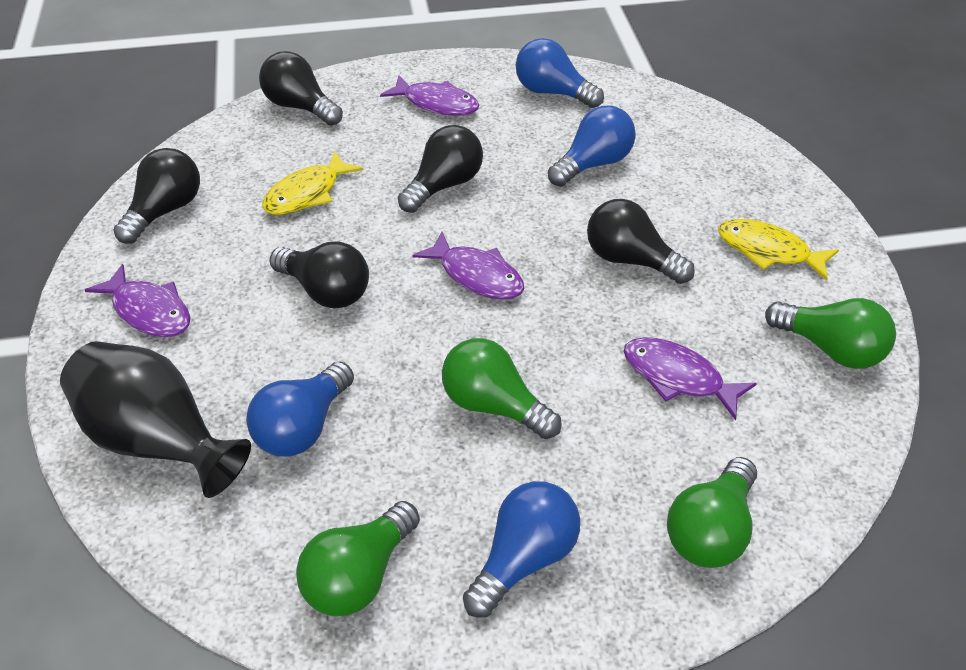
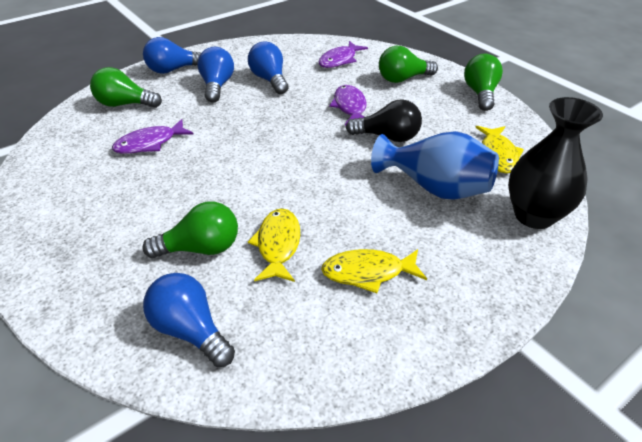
black light bulb: 5 -> 1
blue vase: 0 -> 1
purple fish: 4 -> 3
yellow fish: 2 -> 3

